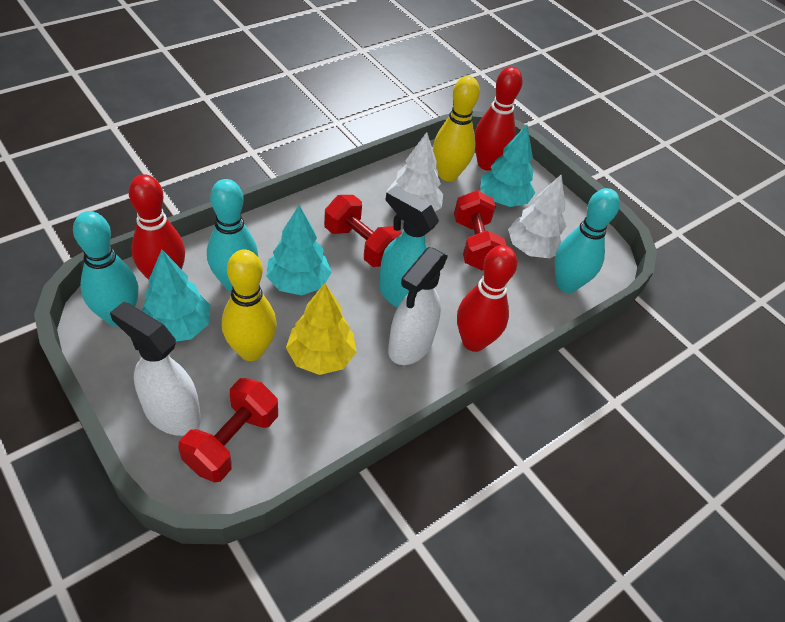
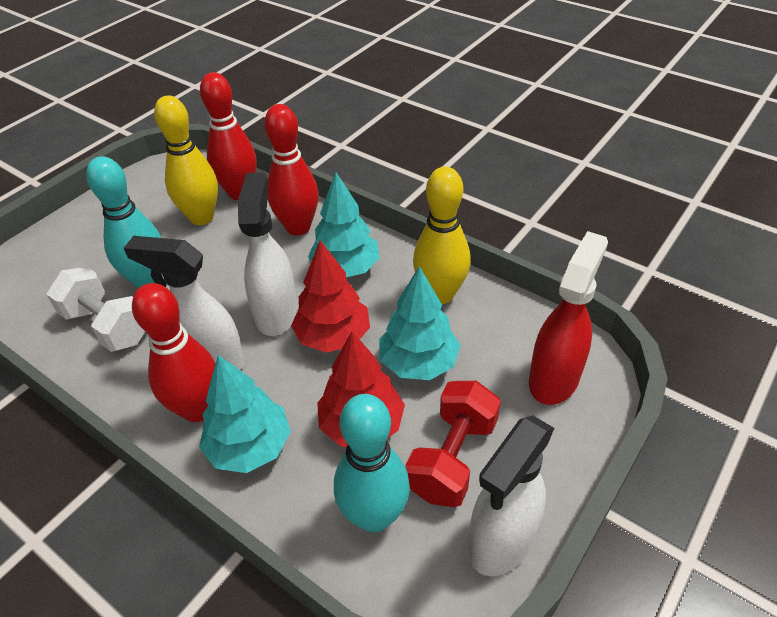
red dumbbell: 3 -> 1
red spray bottle: 0 -> 1
red tree: 0 -> 2
turquoise bowling pin: 3 -> 2
turquoise spray bottle: 1 -> 0
white dumbbell: 0 -> 1
white spray bottle: 2 -> 3
white tree: 2 -> 0
yellow tree: 1 -> 0

